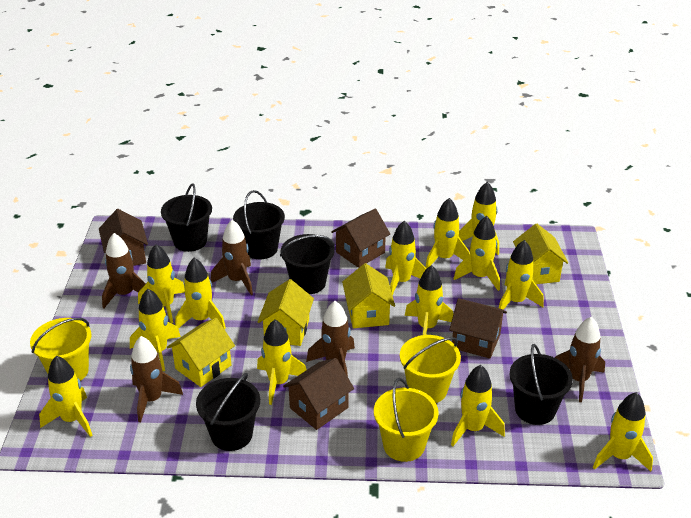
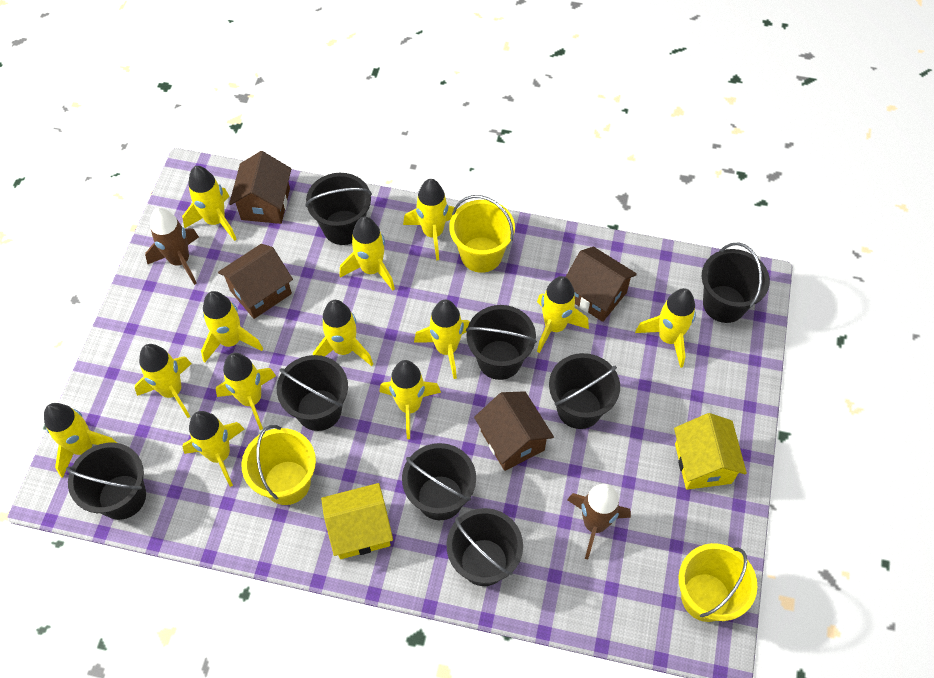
black bucket: 5 -> 8
brown rocket: 5 -> 2
yellow house: 4 -> 2

